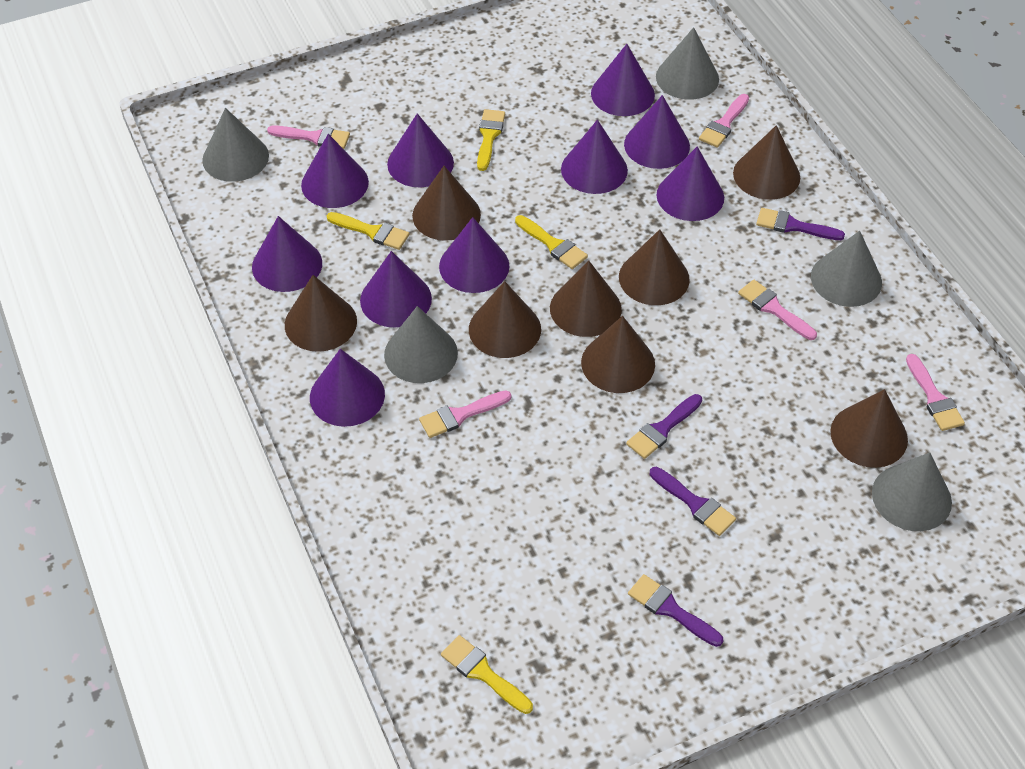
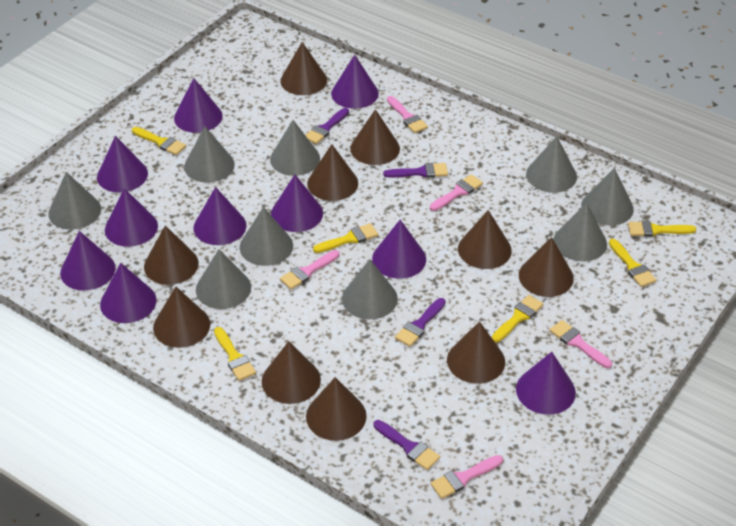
brown cone: 8 -> 10
grey cone: 5 -> 9
yellow brush: 4 -> 6

